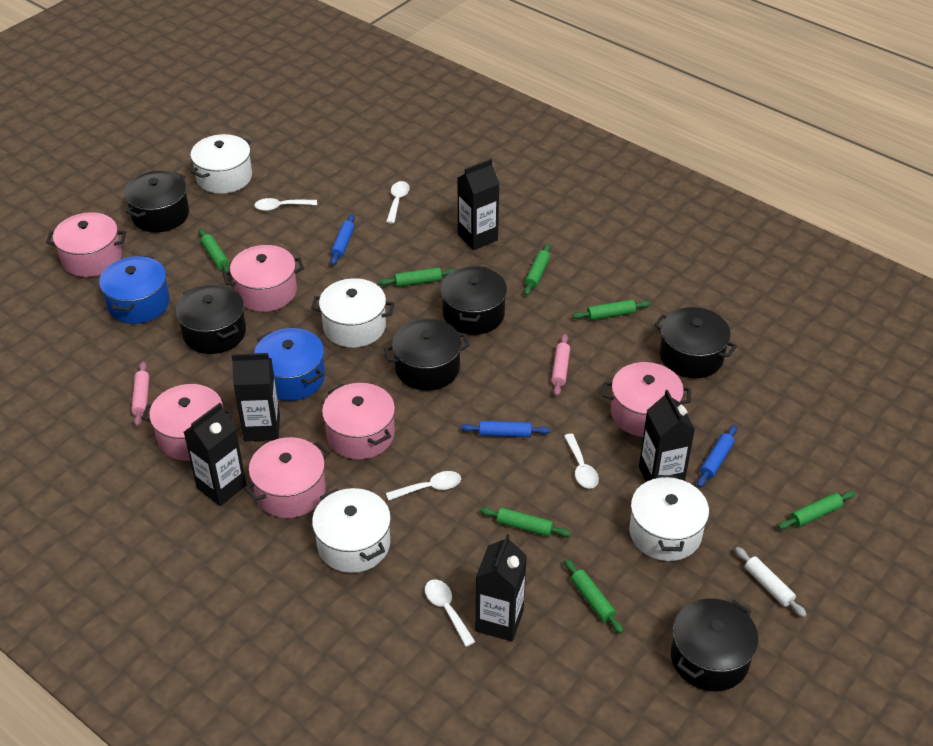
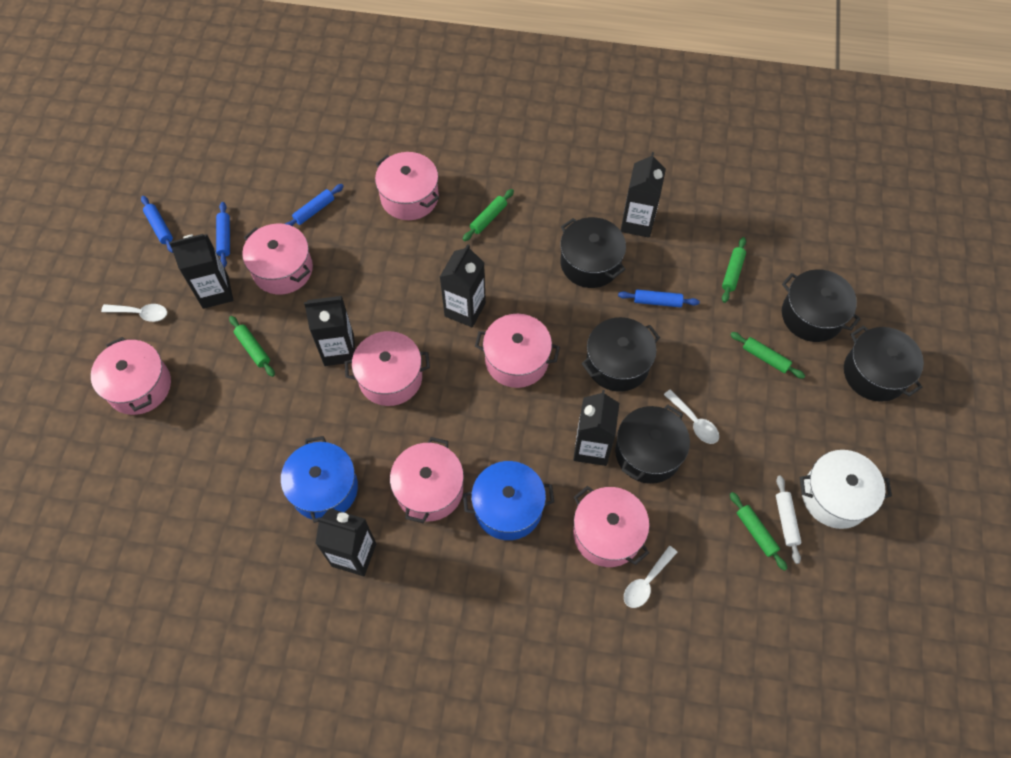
black carton: 5 -> 6
black pot: 6 -> 5
blue rolling pin: 3 -> 4
green rolling pin: 7 -> 5
pink pot: 6 -> 7
pink rolling pin: 2 -> 0
white pot: 4 -> 1
white spoon: 5 -> 3

